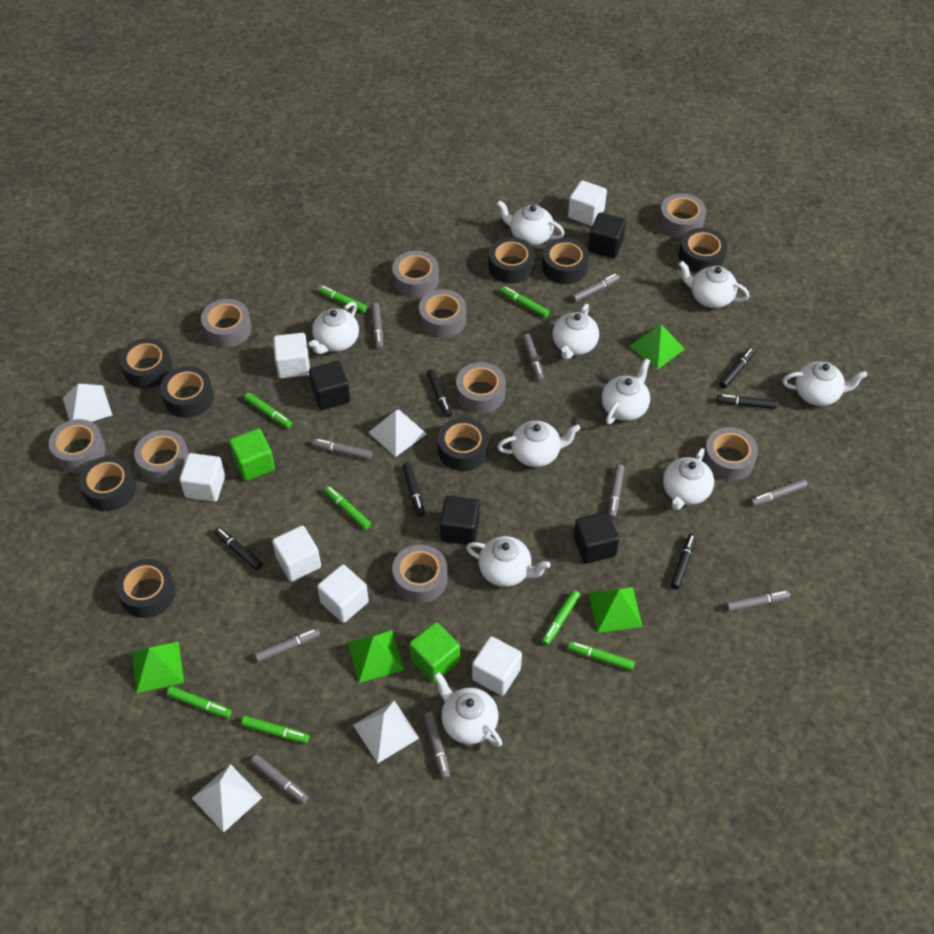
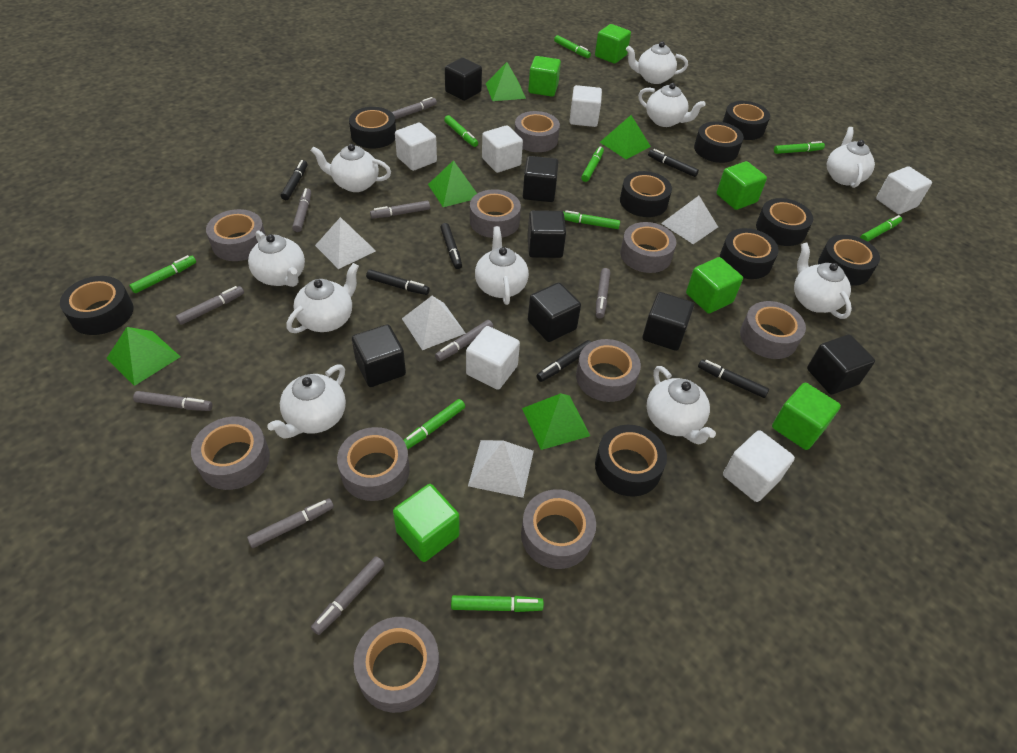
black cube: 4 -> 7
black tape: 8 -> 9
green cube: 2 -> 6
green marker: 8 -> 9
green pyramid: 4 -> 5
grey marker: 10 -> 9
grey tape: 9 -> 10

